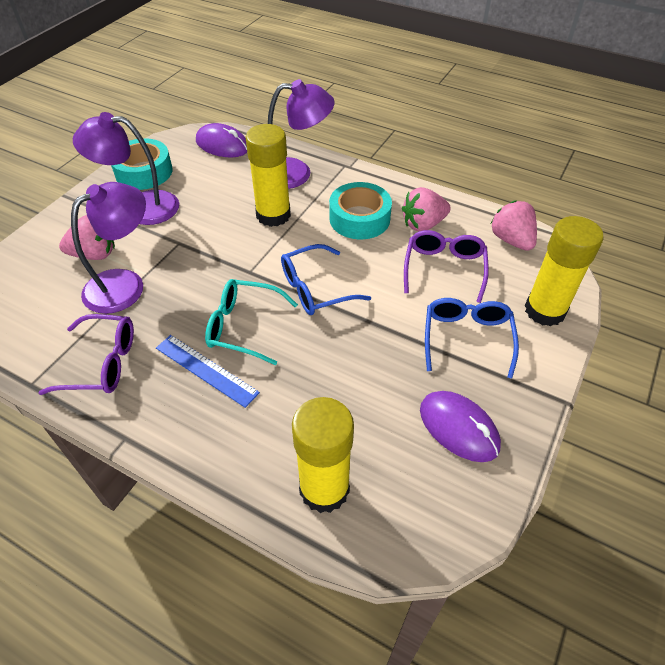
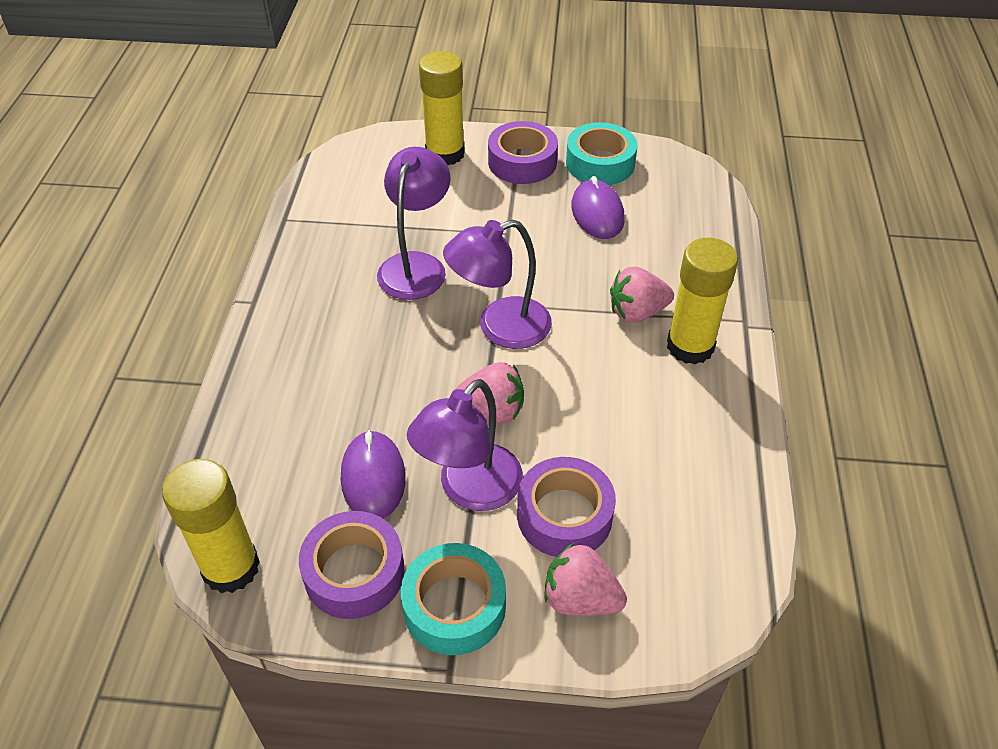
blue glasses: 2 -> 0
blue ruler: 1 -> 0
purple glasses: 2 -> 0
purple tape: 0 -> 3
turquoise glasses: 1 -> 0

